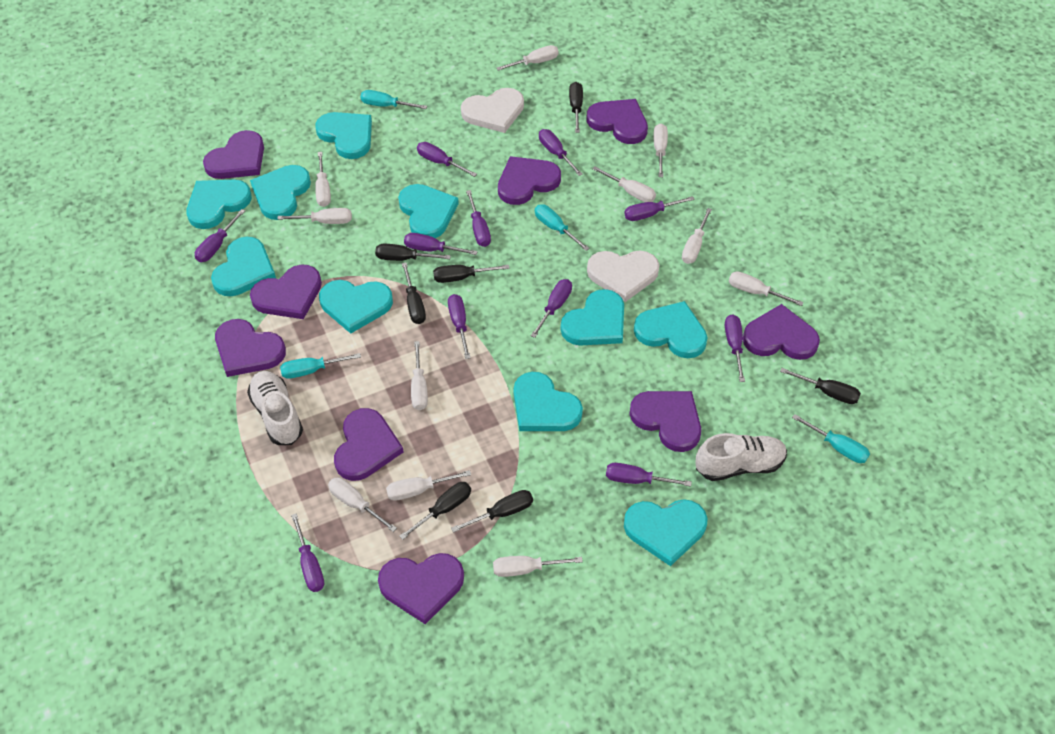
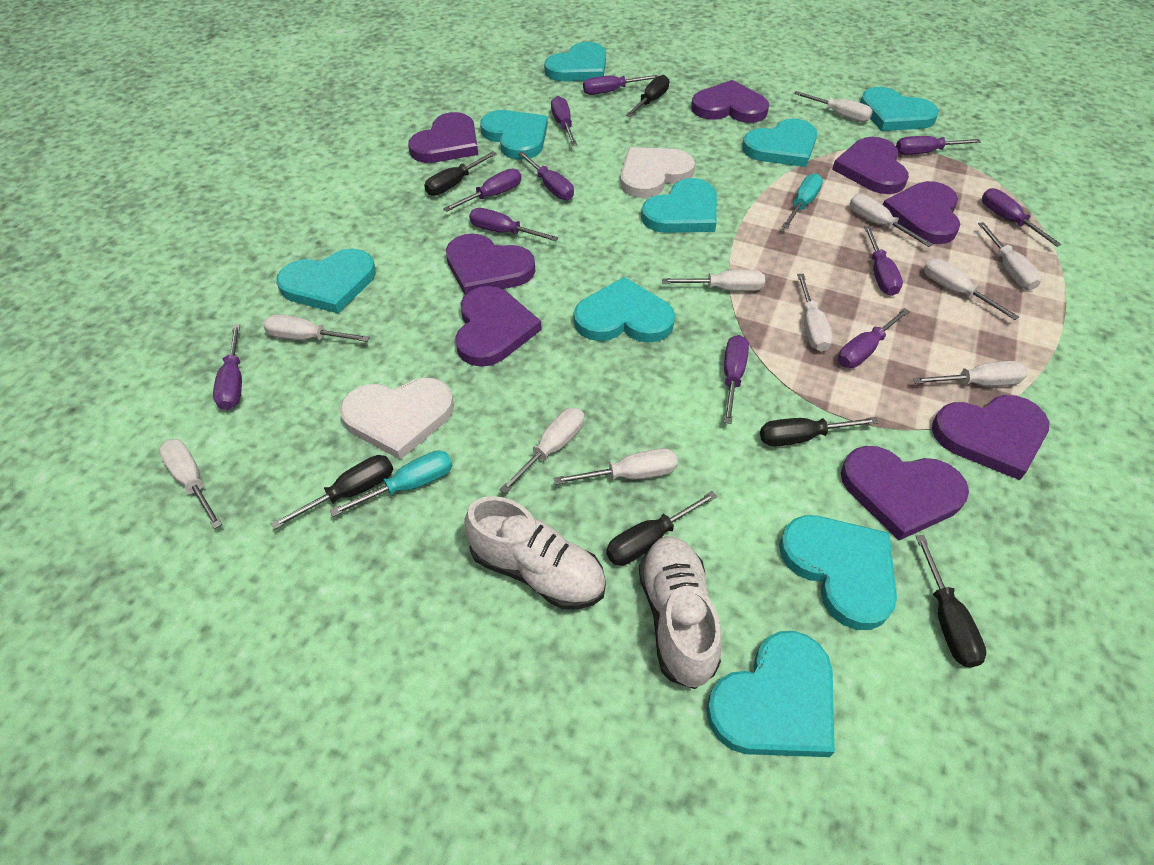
black screwdriver: 7 -> 6
purple heart: 9 -> 8
turquoise heart: 10 -> 9
turquoise screwdriver: 4 -> 2

